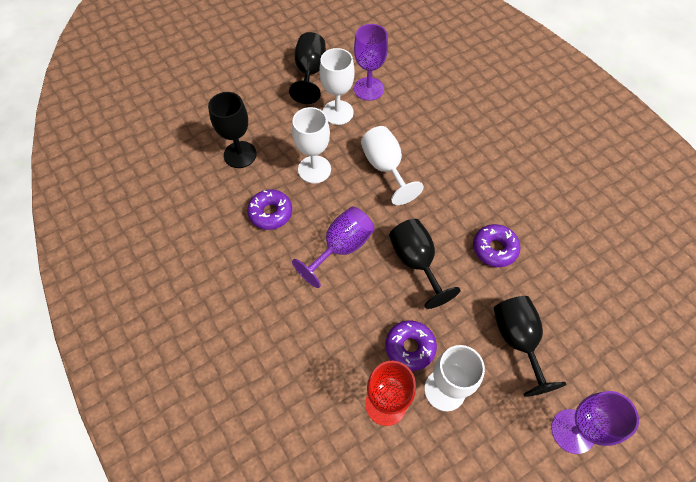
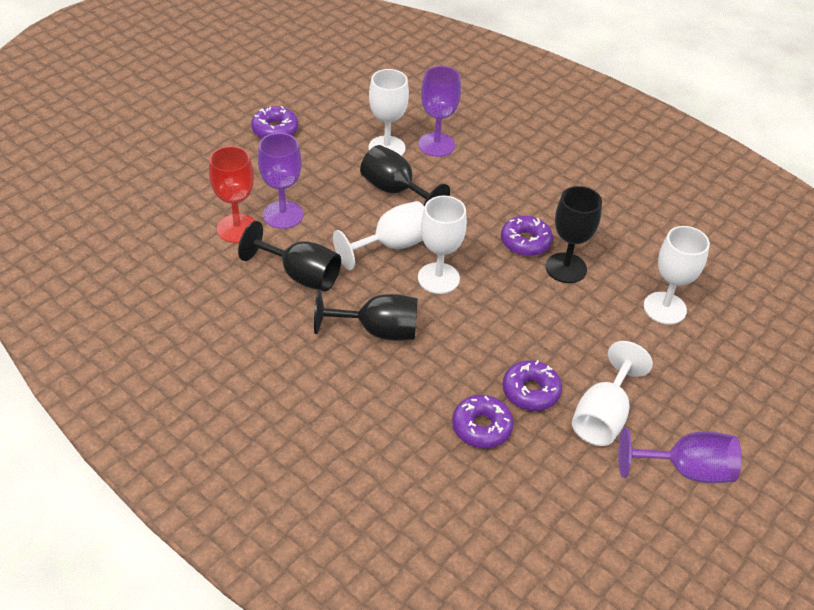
purple donut: 3 -> 4
white goblet: 4 -> 5

